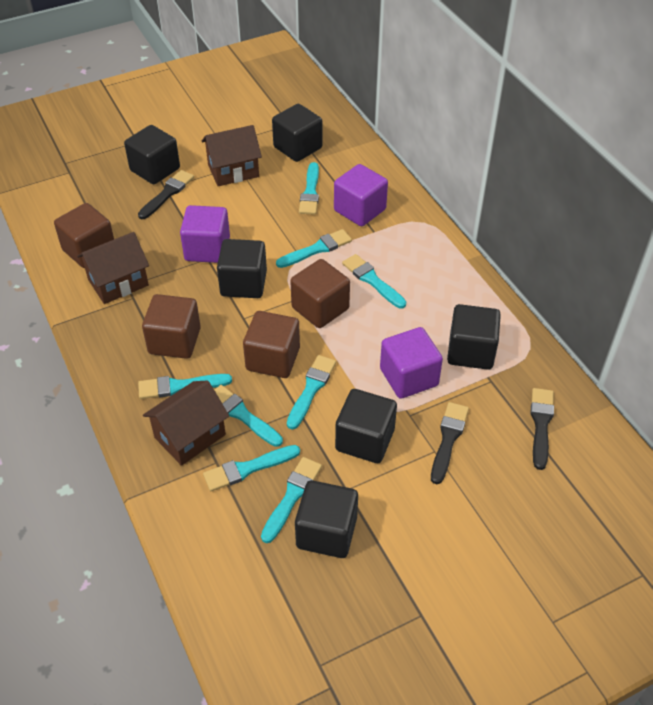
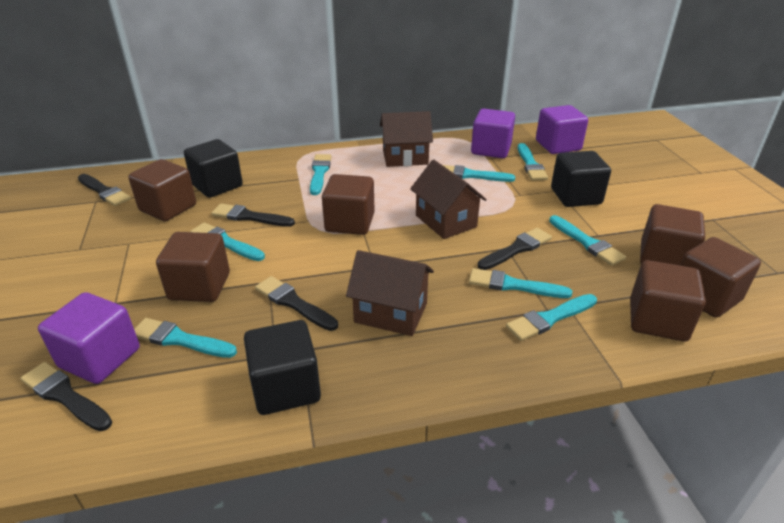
black brush: 3 -> 5
black cube: 6 -> 3
brown cube: 4 -> 6

